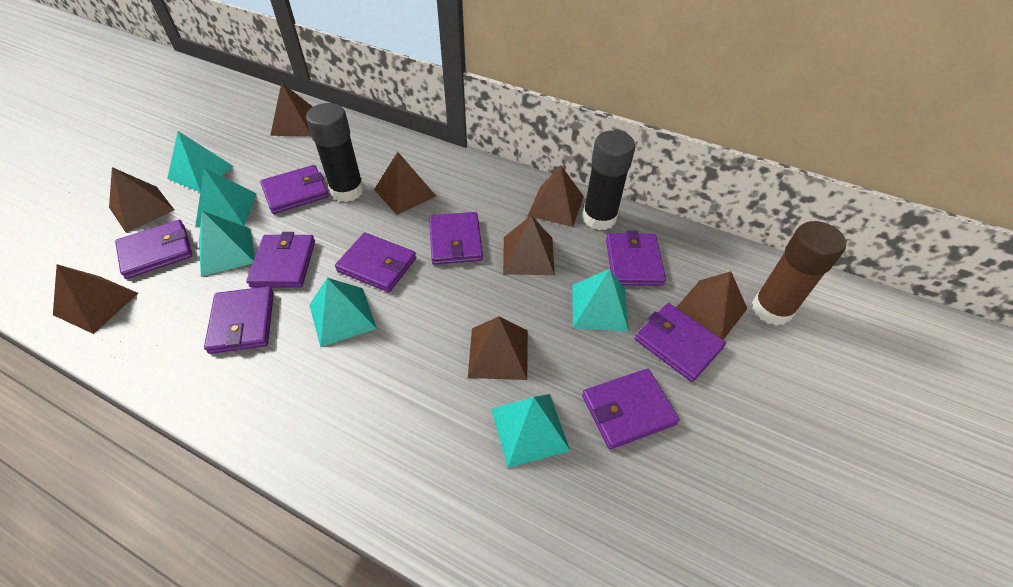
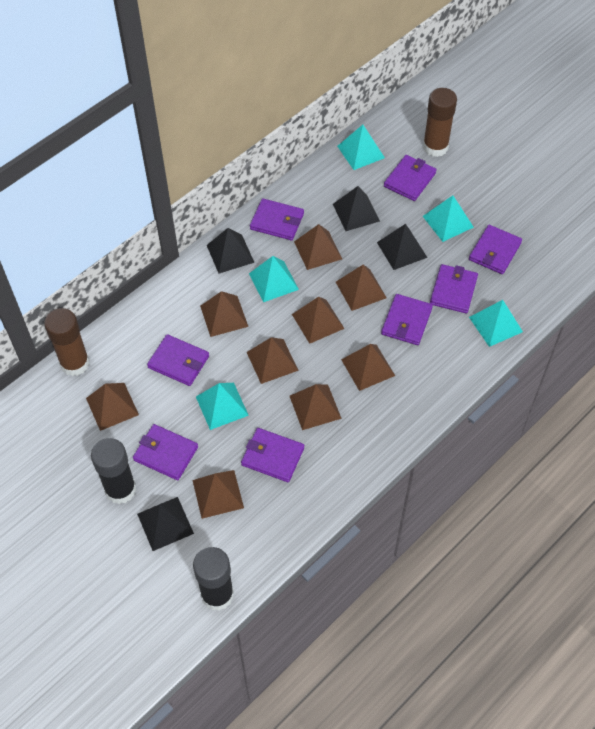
black pyramid: 0 -> 4
brown glue stick: 1 -> 2
brown pyramid: 8 -> 9
purple wallet: 9 -> 8
turquoise pyramid: 6 -> 5

